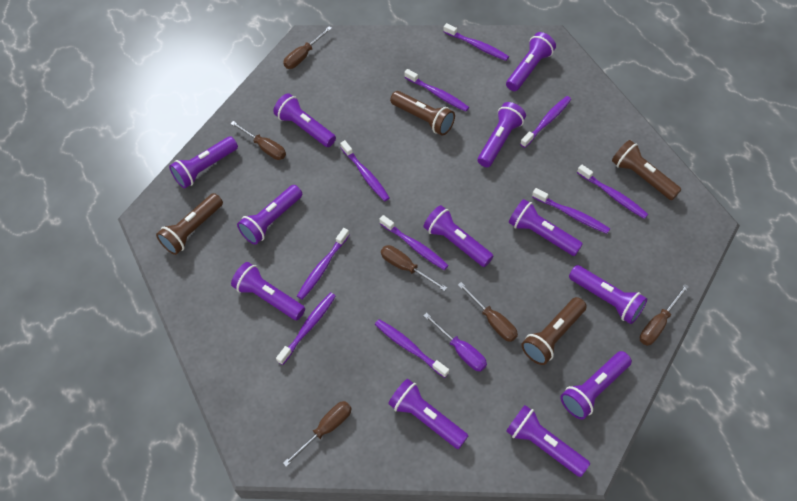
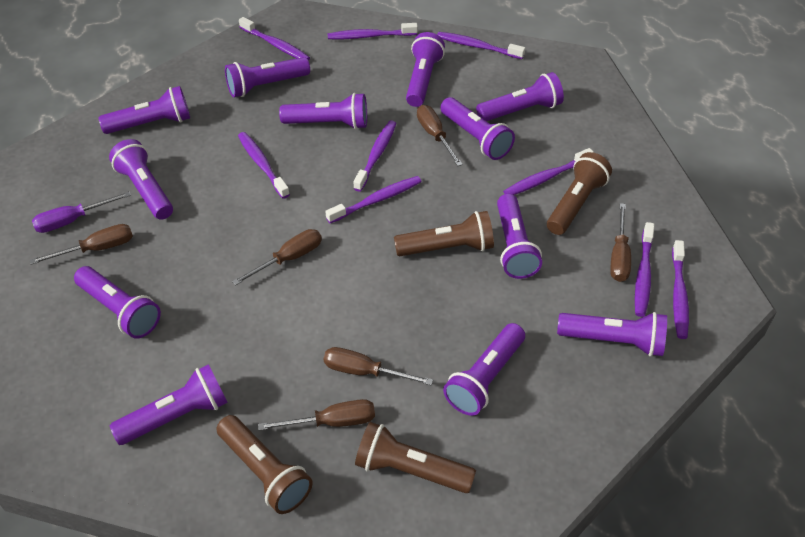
purple toothbrush: 10 -> 9

